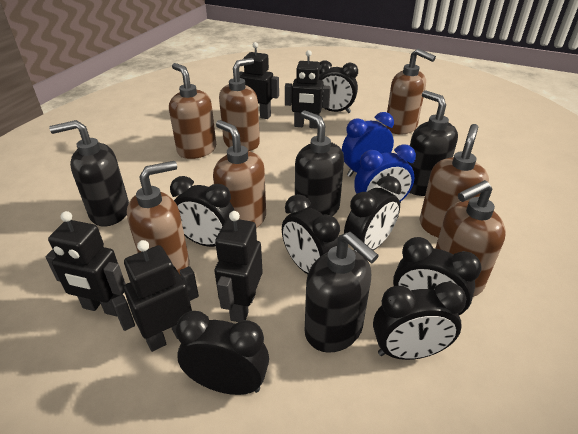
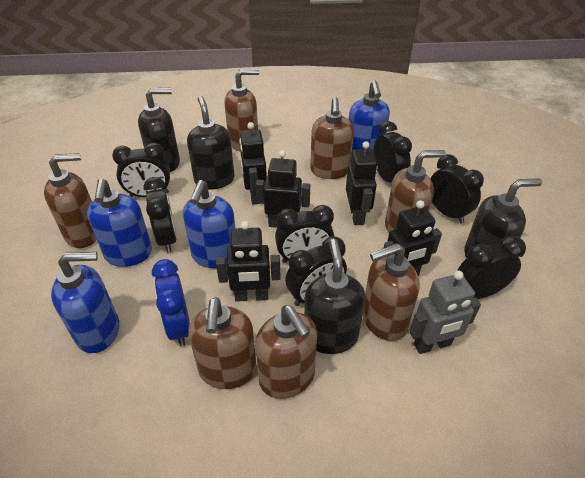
blue clock: 2 -> 1
blue soap dispenser: 0 -> 4
grey robot: 0 -> 1

